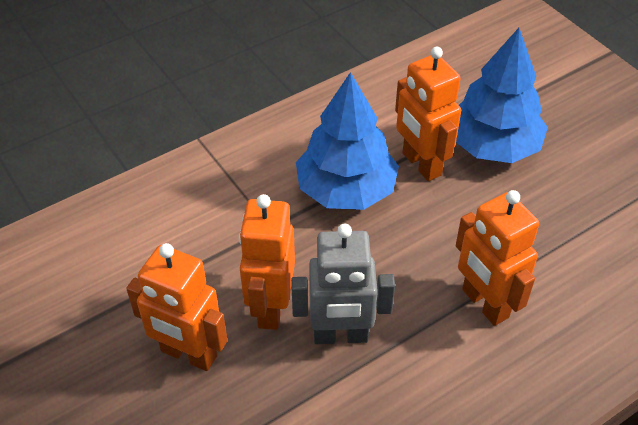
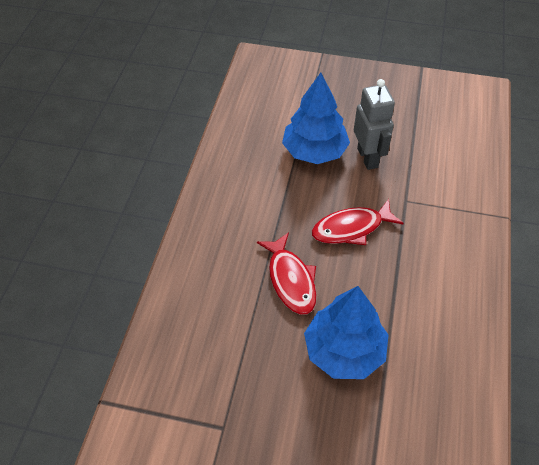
orange robot: 4 -> 0
red fish: 0 -> 2

